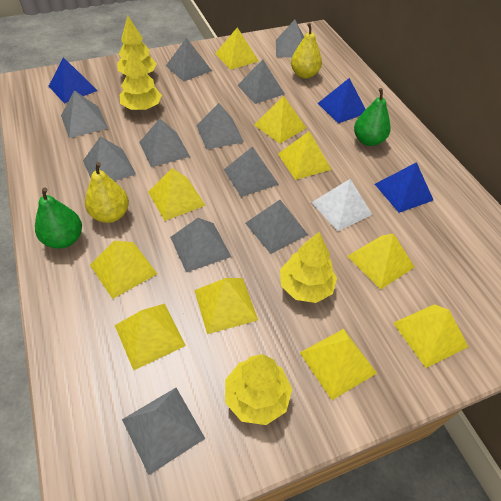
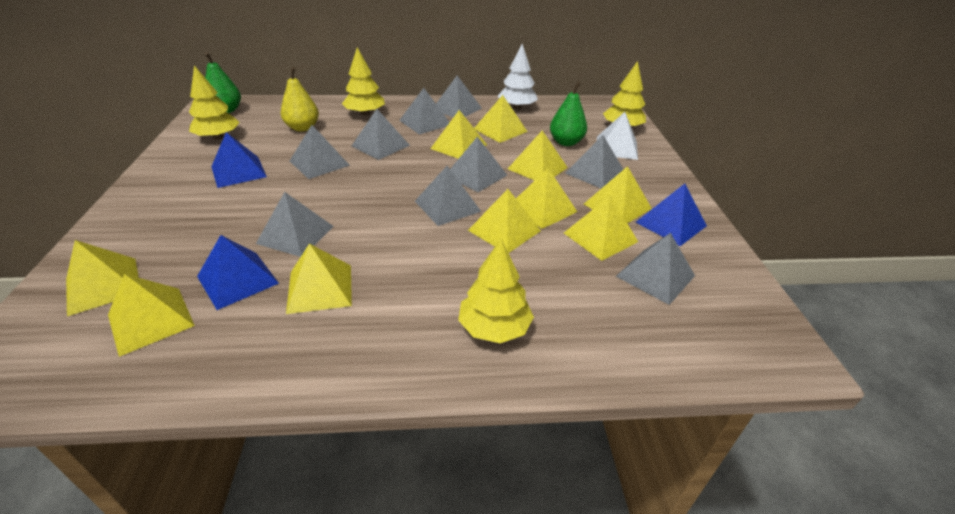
grey pyramid: 11 -> 9
white tree: 0 -> 1
yellow pear: 2 -> 1

